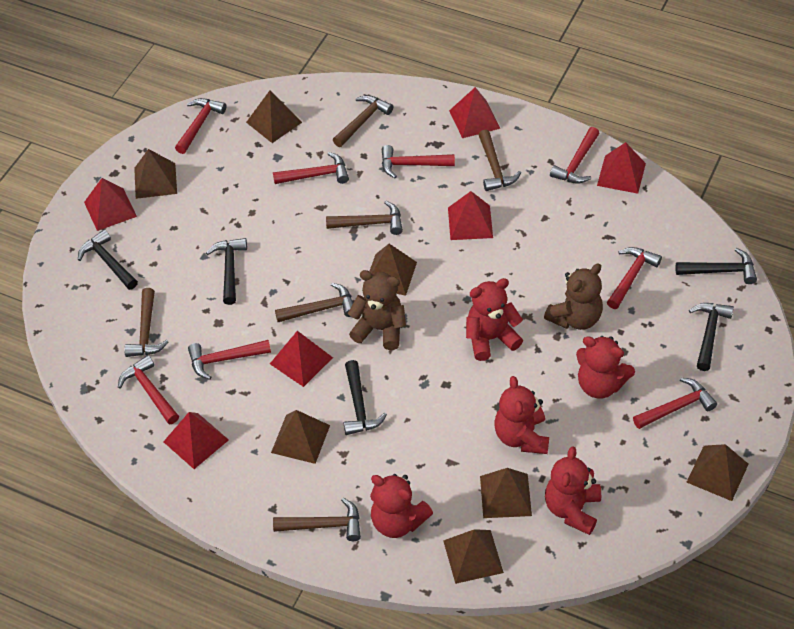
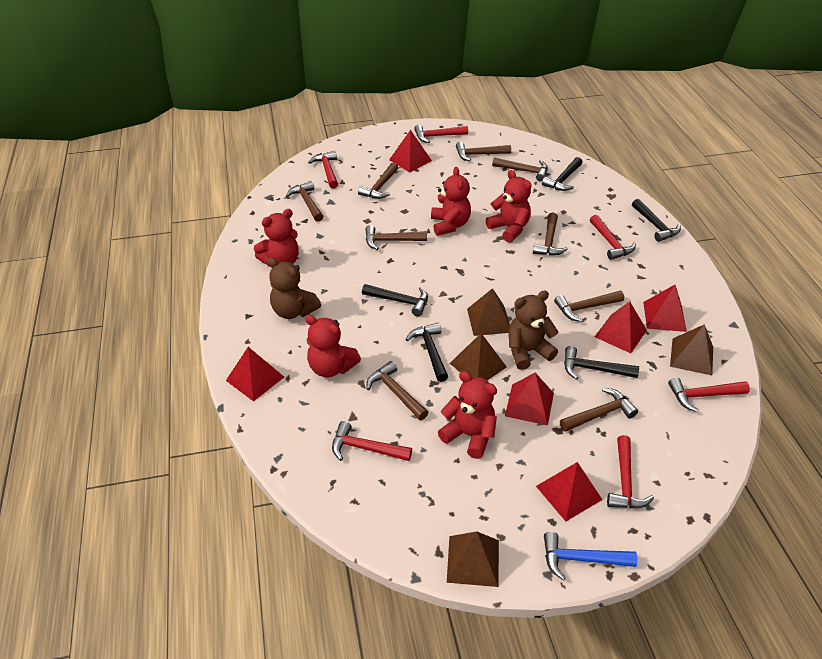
blue hammer: 0 -> 1
brown hammer: 6 -> 9
brown pyramid: 7 -> 4
red hammer: 8 -> 6

